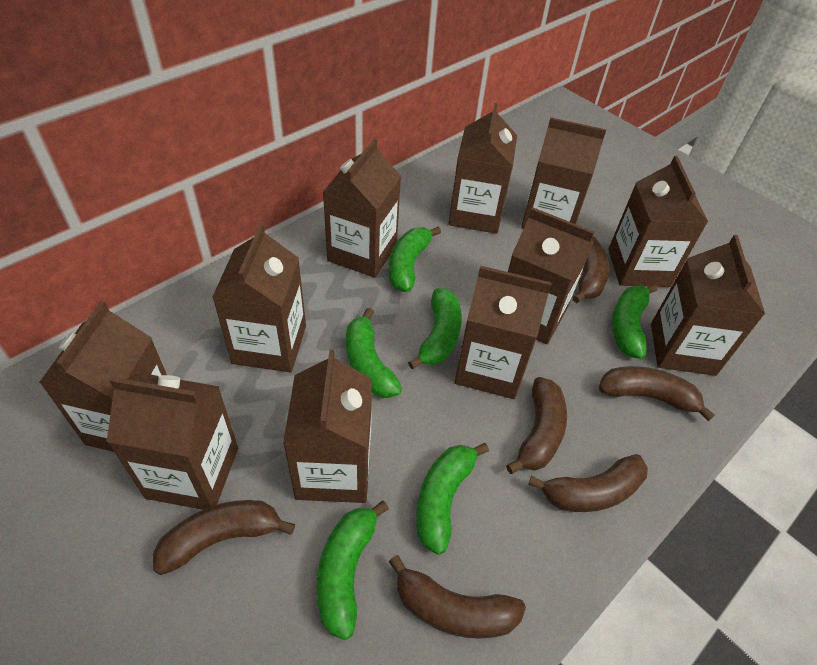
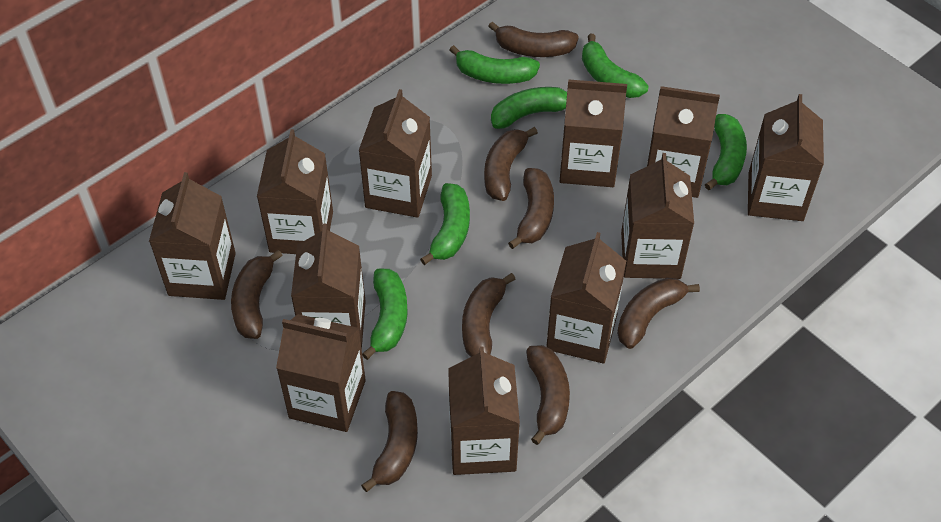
brown banana: 6 -> 8

